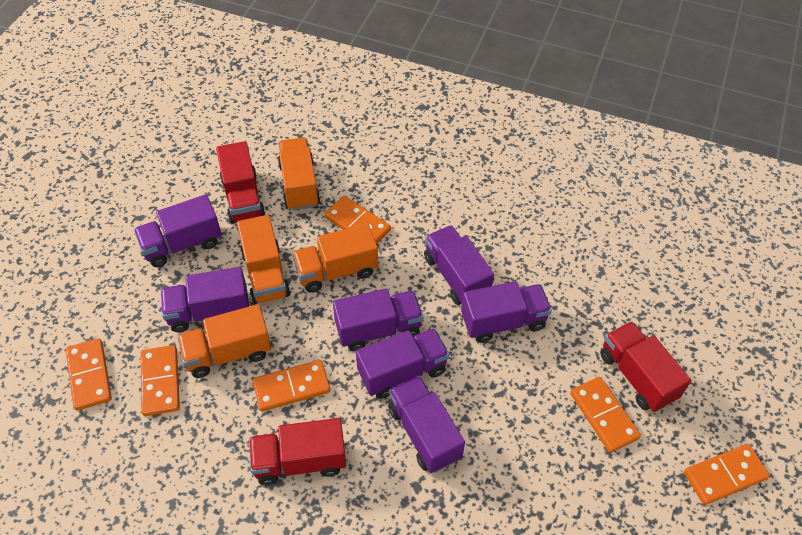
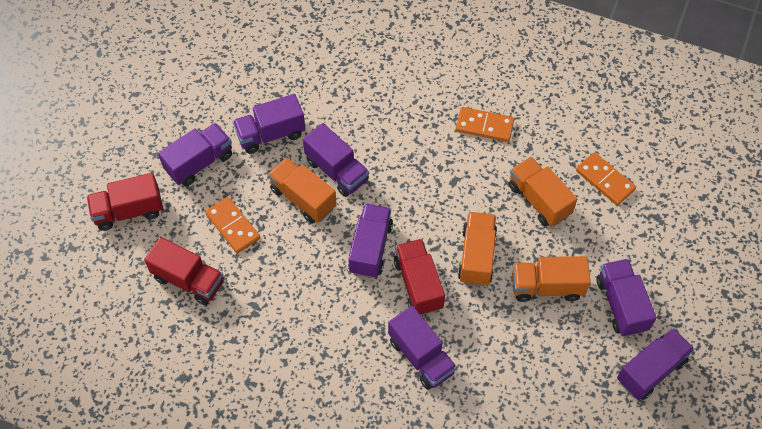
orange domino: 6 -> 3

